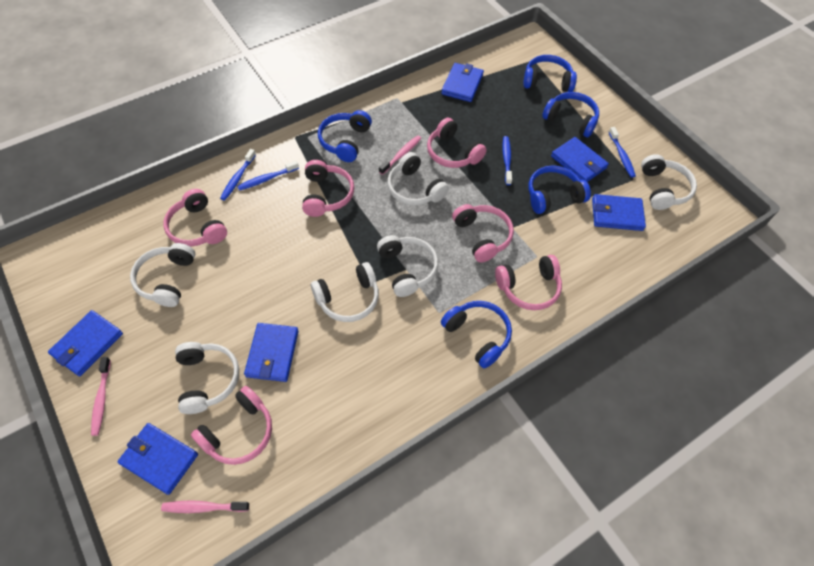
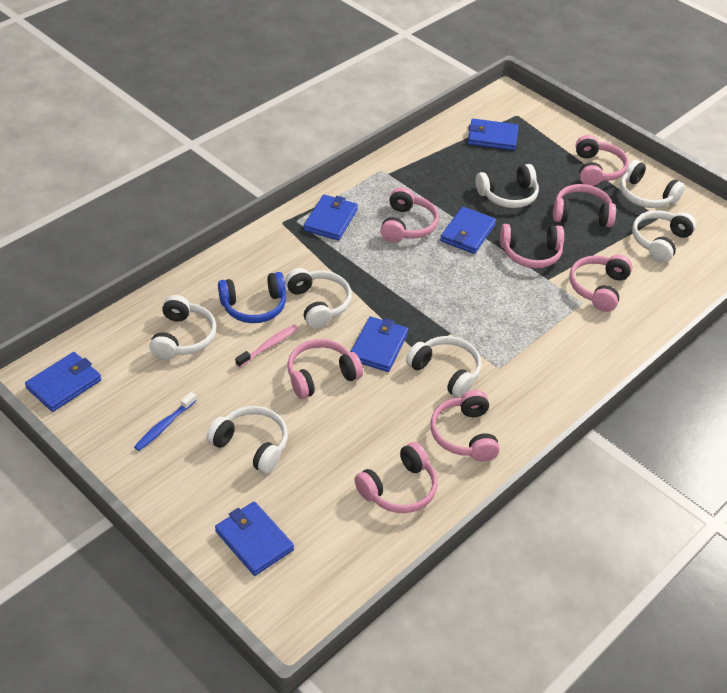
blue headphones: 5 -> 1
blue toothbrush: 4 -> 1
pink headphones: 6 -> 8
pink toothbrush: 3 -> 1
white headphones: 6 -> 7

